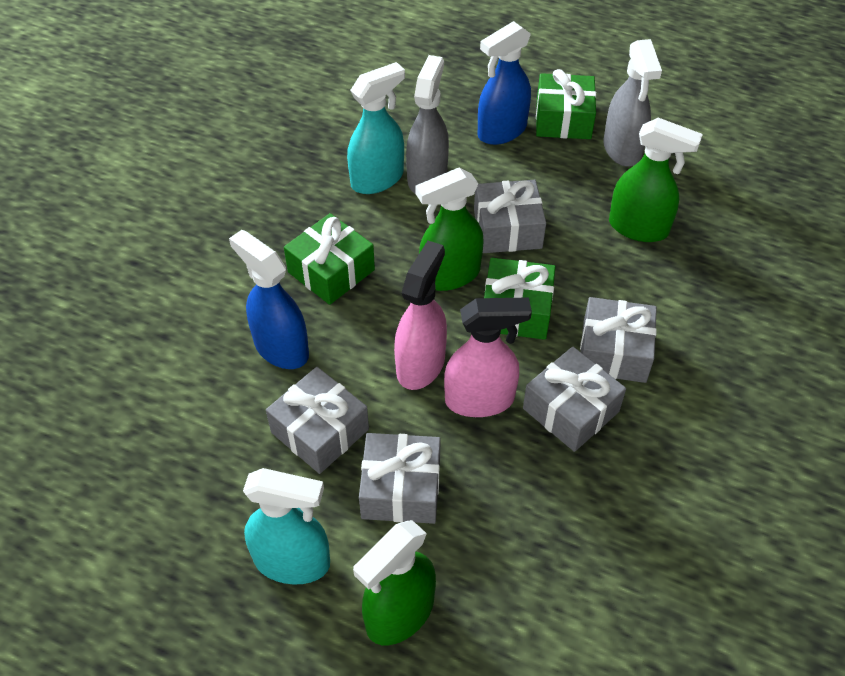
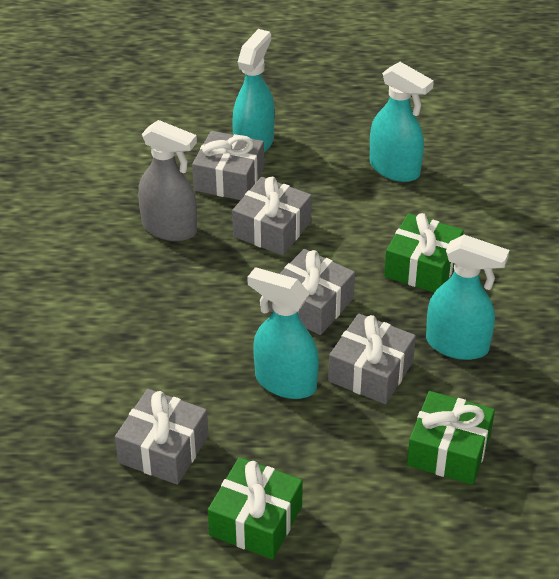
blue spray bottle: 2 -> 0
green spray bottle: 3 -> 0
grey spray bottle: 2 -> 1
pink spray bottle: 2 -> 0
turquoise spray bottle: 2 -> 4

